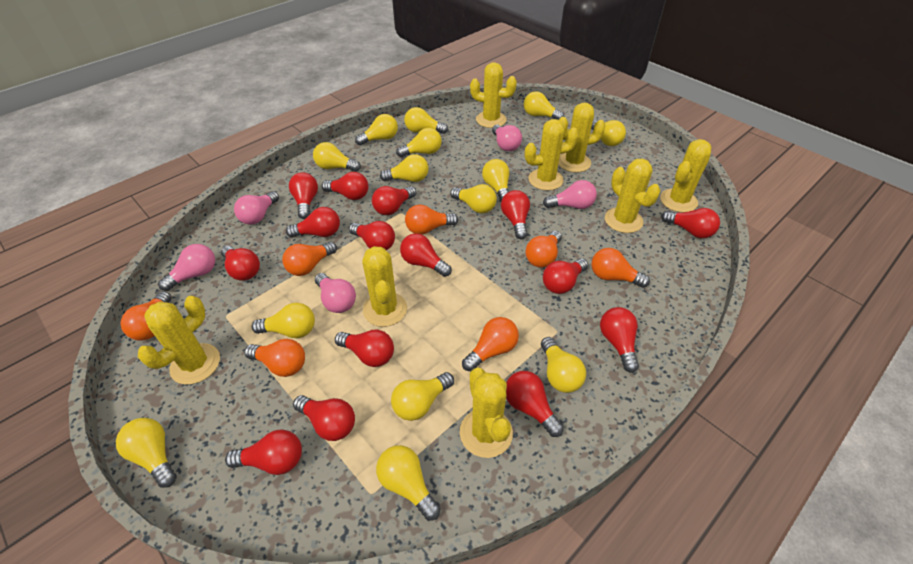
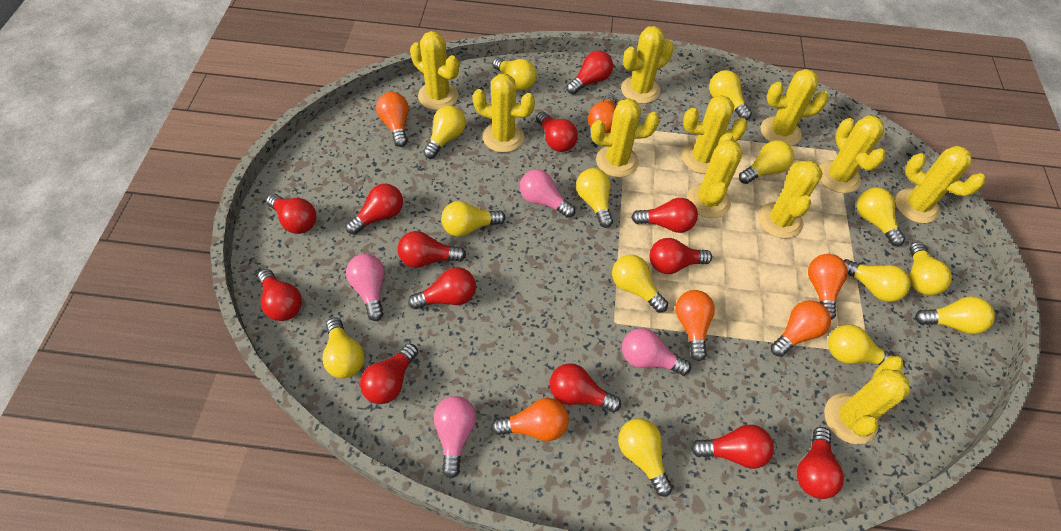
orange light bulb: 7 -> 6
pink light bulb: 5 -> 4
red light bulb: 15 -> 13
yellow cactus: 8 -> 11

